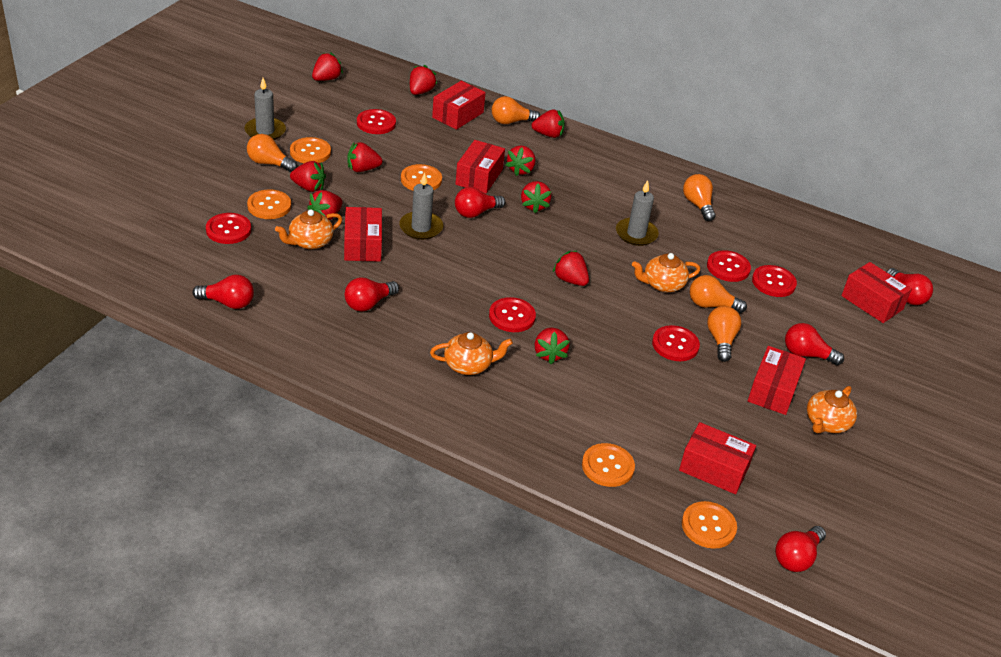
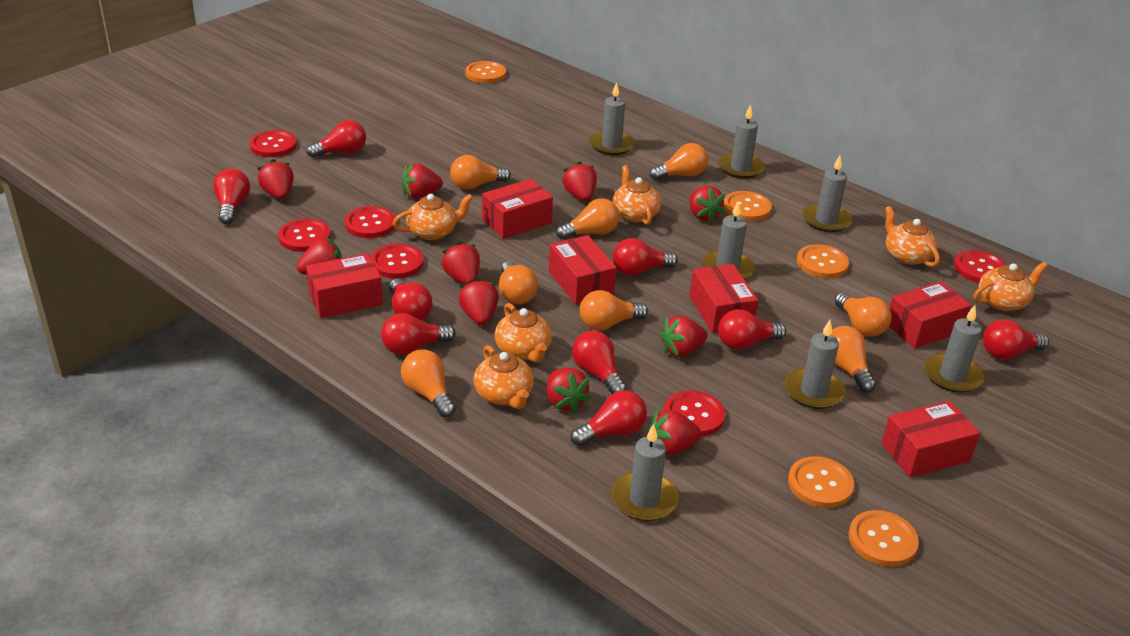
grey candle: 3 -> 7
orange light bulb: 5 -> 8
orange teapot: 4 -> 6
red light bulb: 6 -> 9

